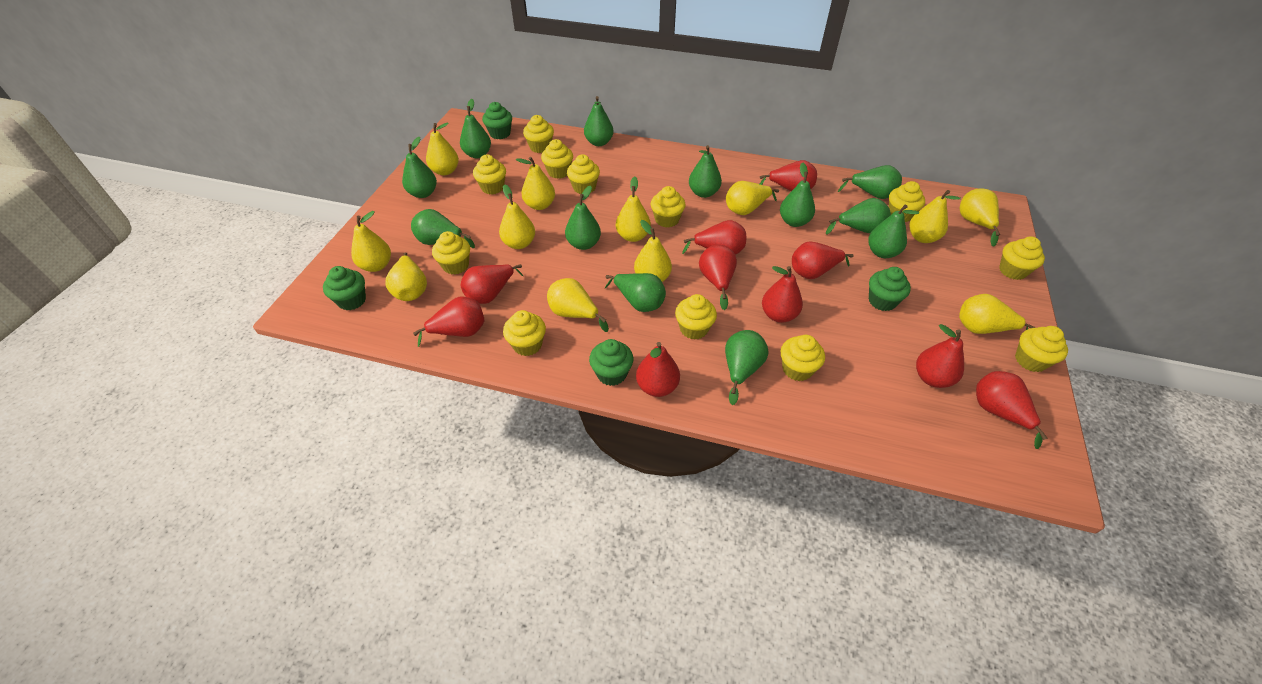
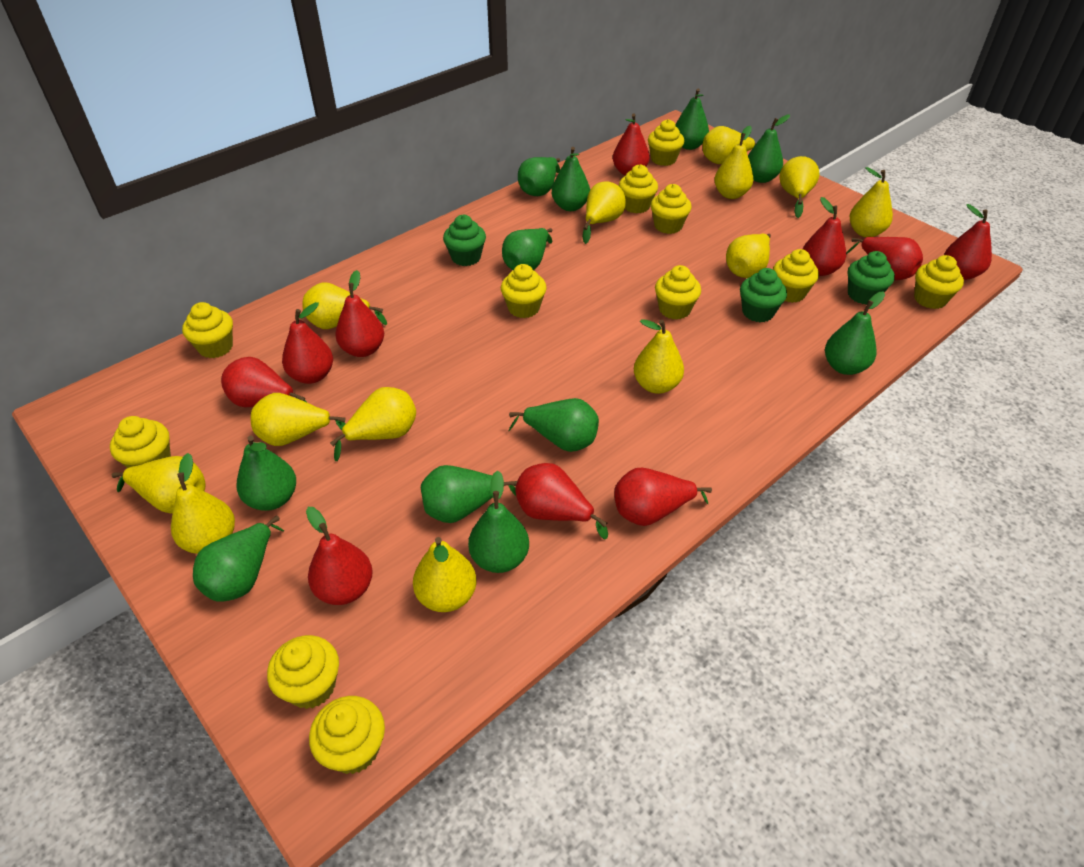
green cupcake: 4 -> 3
green pear: 12 -> 11
yellow cupcake: 12 -> 11
yellow pear: 12 -> 13

